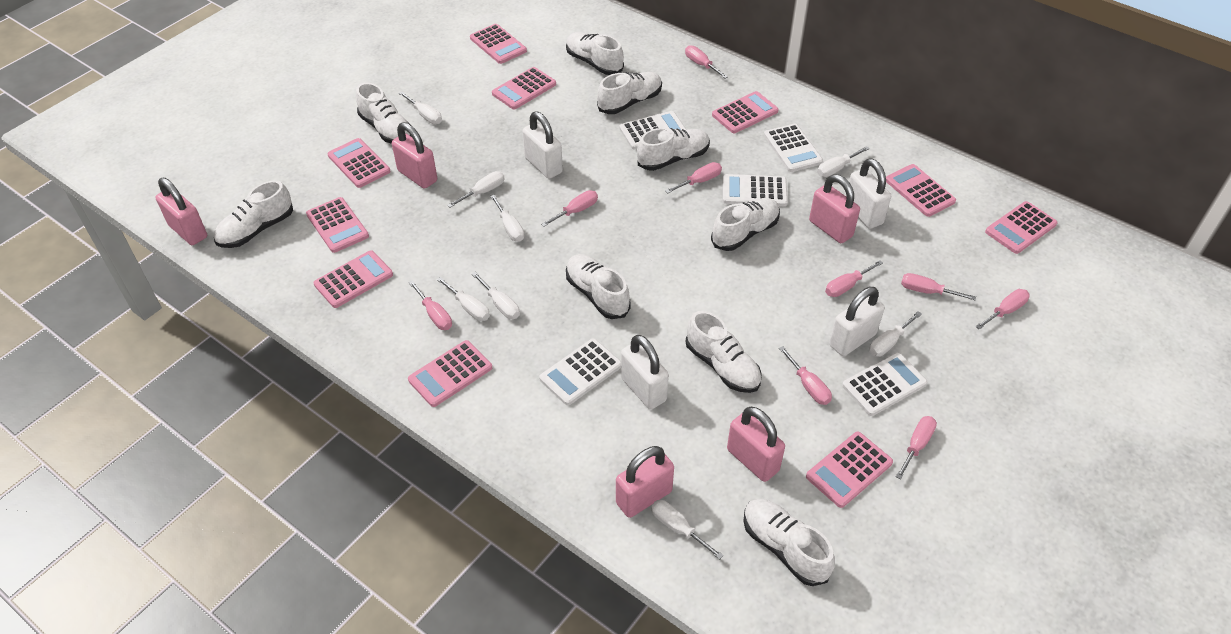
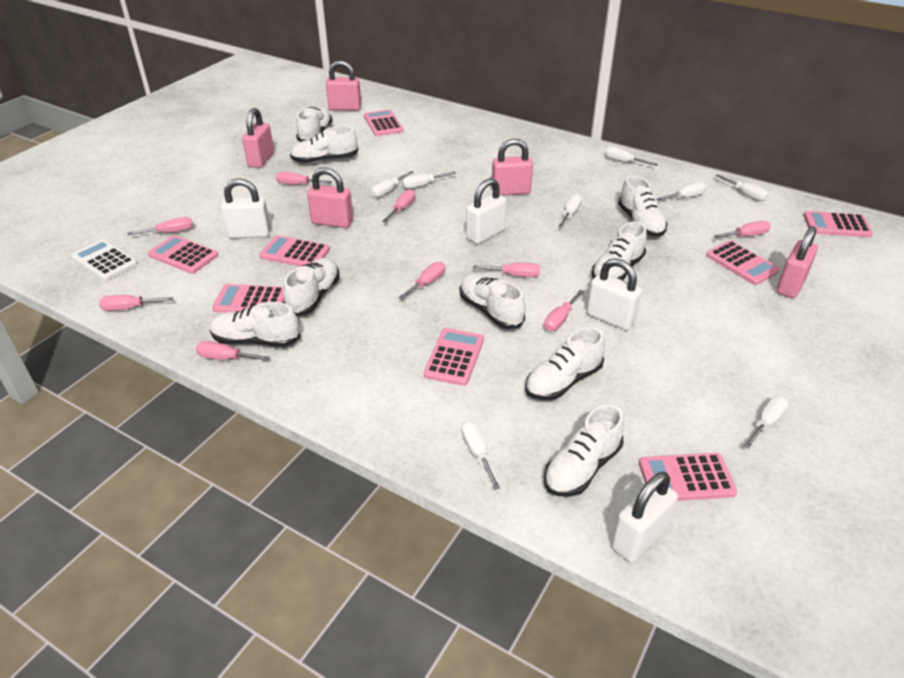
pink calculator: 10 -> 8
white calculator: 5 -> 1

